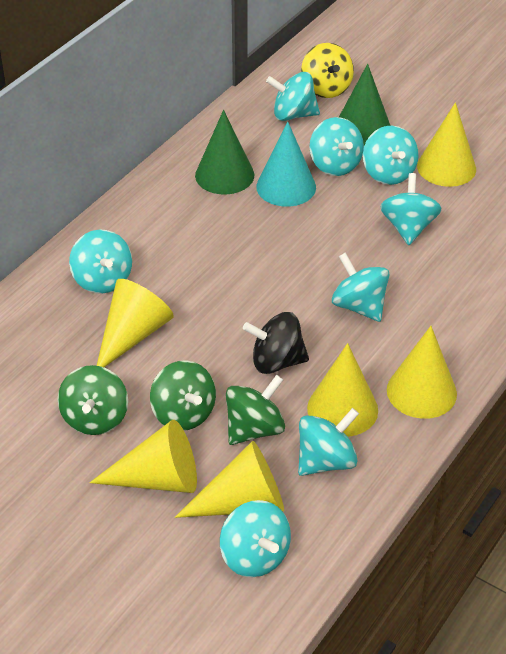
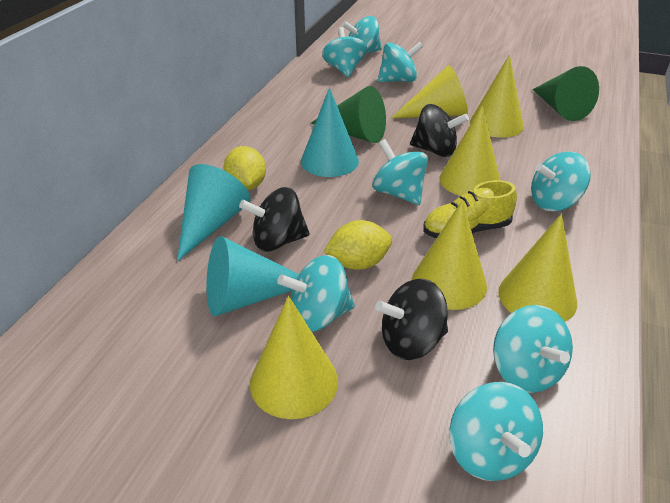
black spinning top: 1 -> 3
green spinning top: 3 -> 0
turquoise cone: 1 -> 3
yellow lemon: 0 -> 2
yellow shoe: 0 -> 1
yellow spinning top: 1 -> 0

